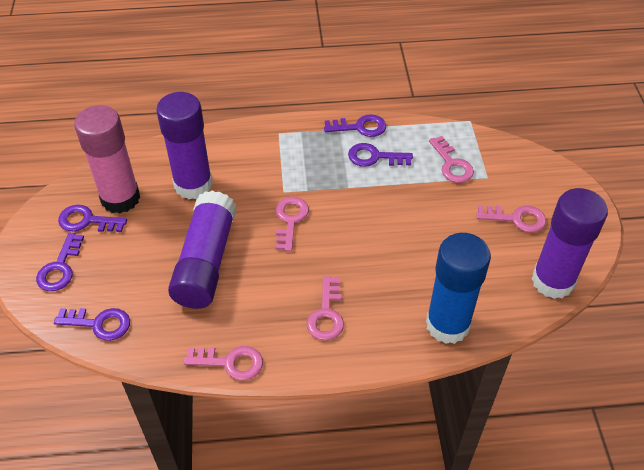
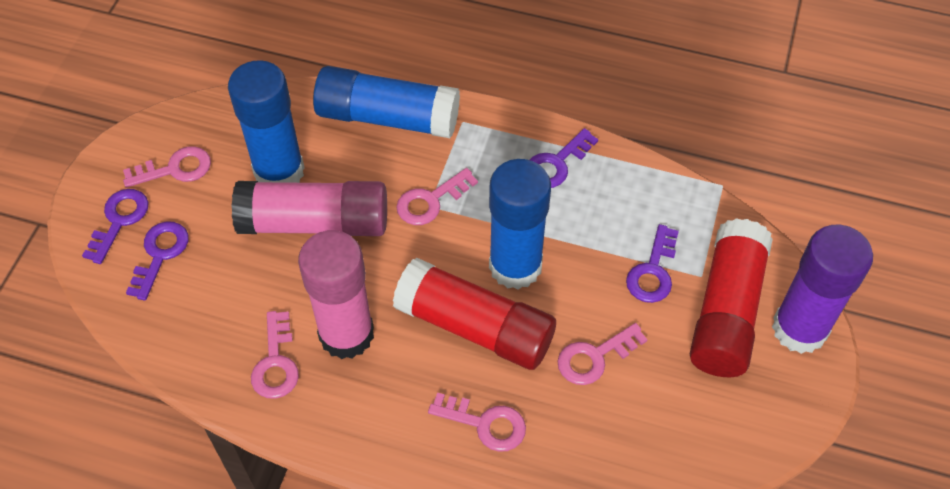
blue glue stick: 1 -> 3
pink glue stick: 1 -> 2
purple glue stick: 3 -> 1
purple key: 5 -> 4
red glue stick: 0 -> 2

